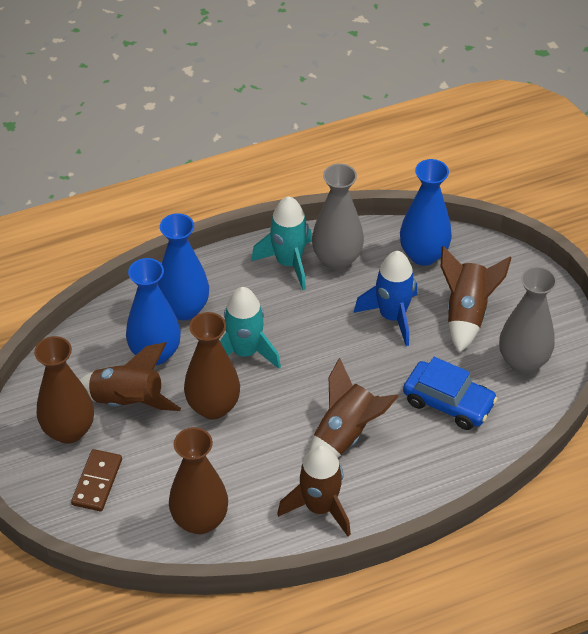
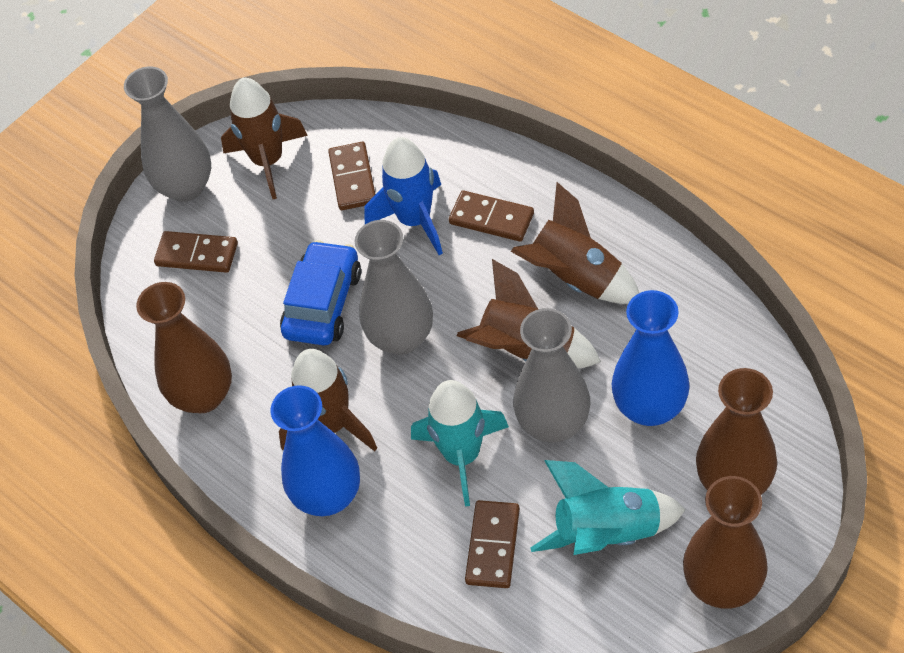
blue vase: 3 -> 2
brown domino: 1 -> 4
grey vase: 2 -> 3

